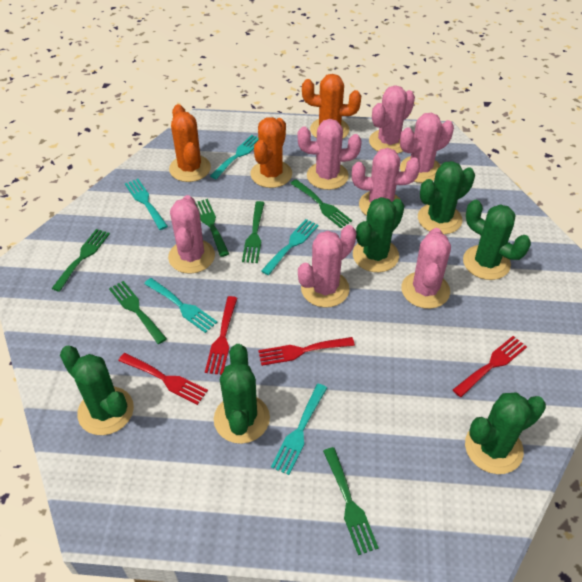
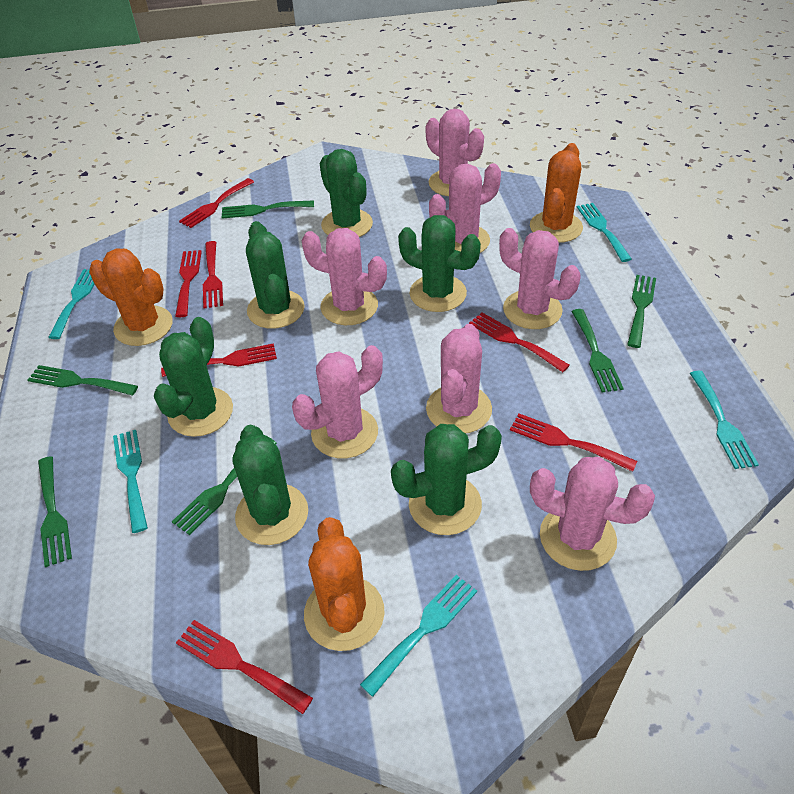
red fork: 4 -> 7

